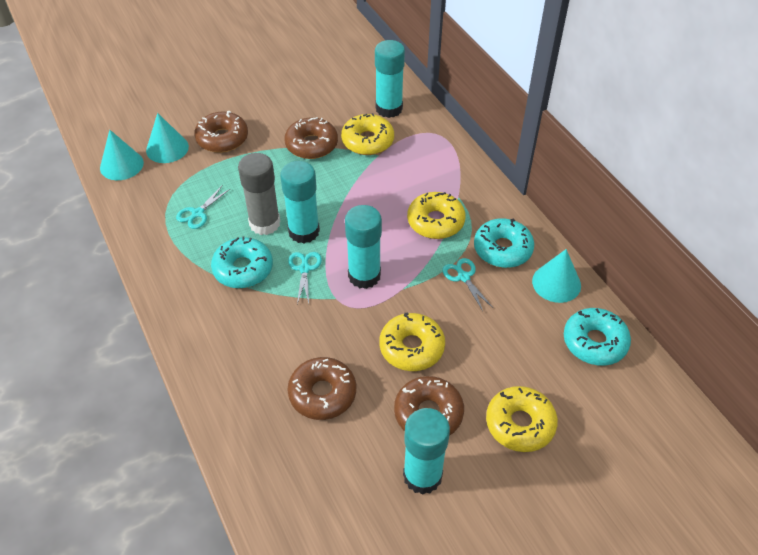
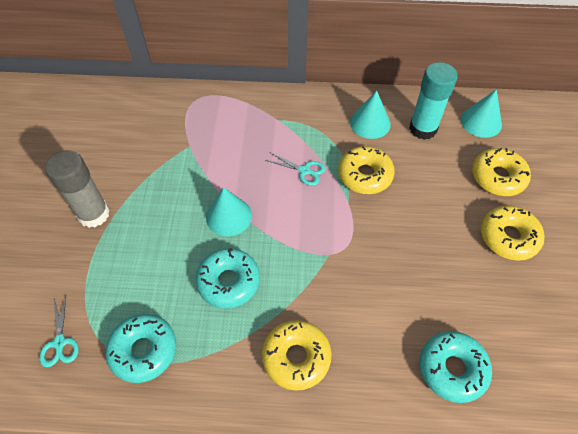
brown donut: 4 -> 0
turquoise glue stick: 4 -> 1
turquoise scissors: 3 -> 2

